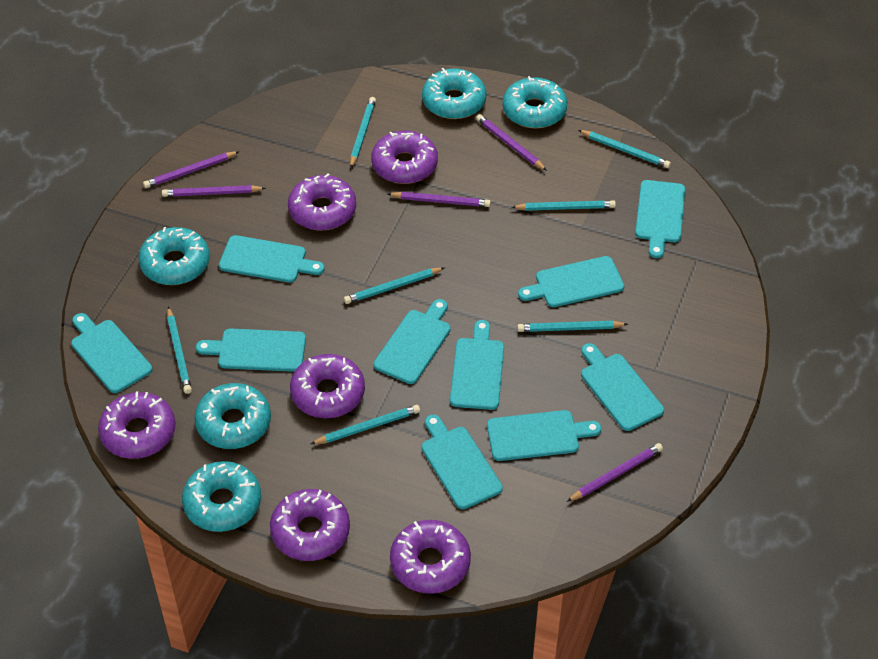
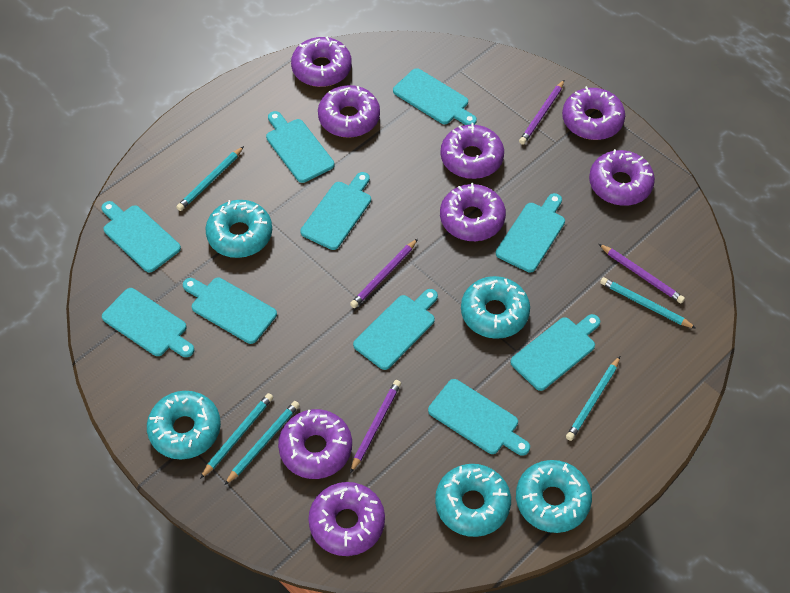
purple donut: 6 -> 8
purple pencil: 5 -> 4
turquoise pencil: 7 -> 5

